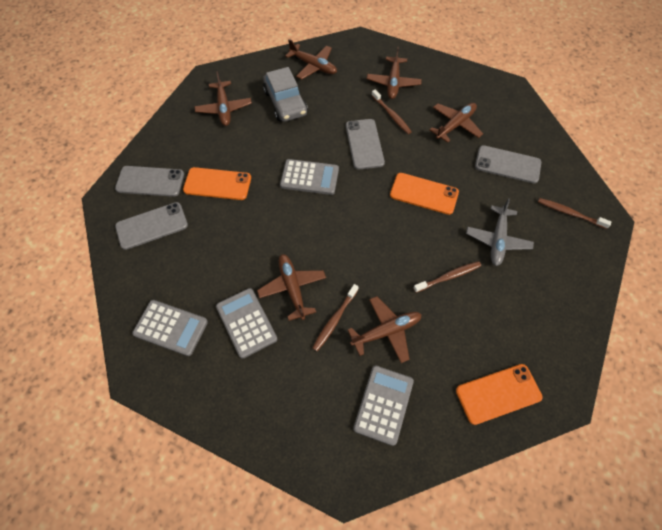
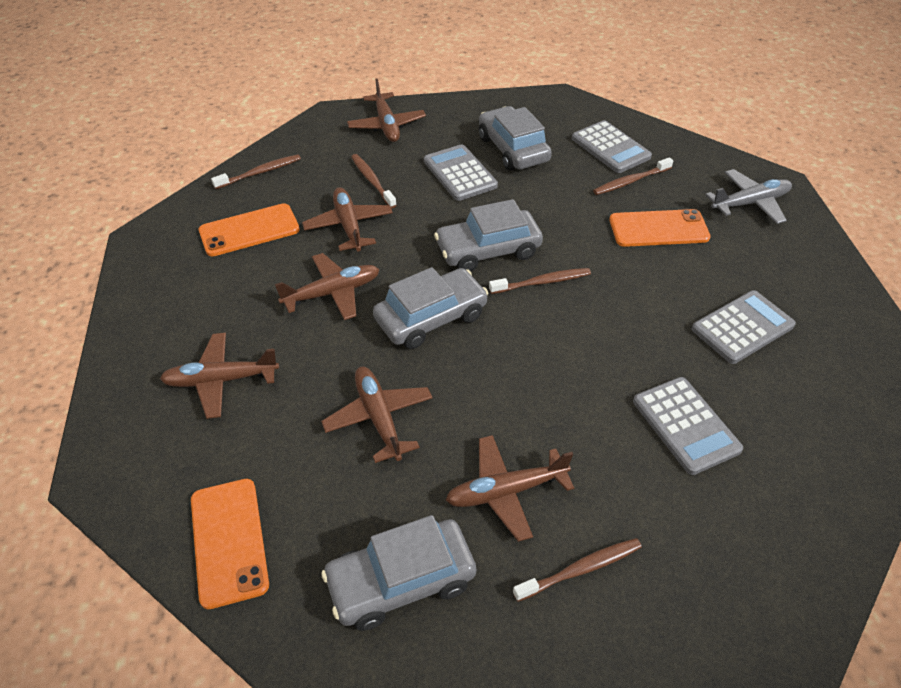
brown toothbrush: 4 -> 5
grey car: 1 -> 4
grey phone: 4 -> 0

